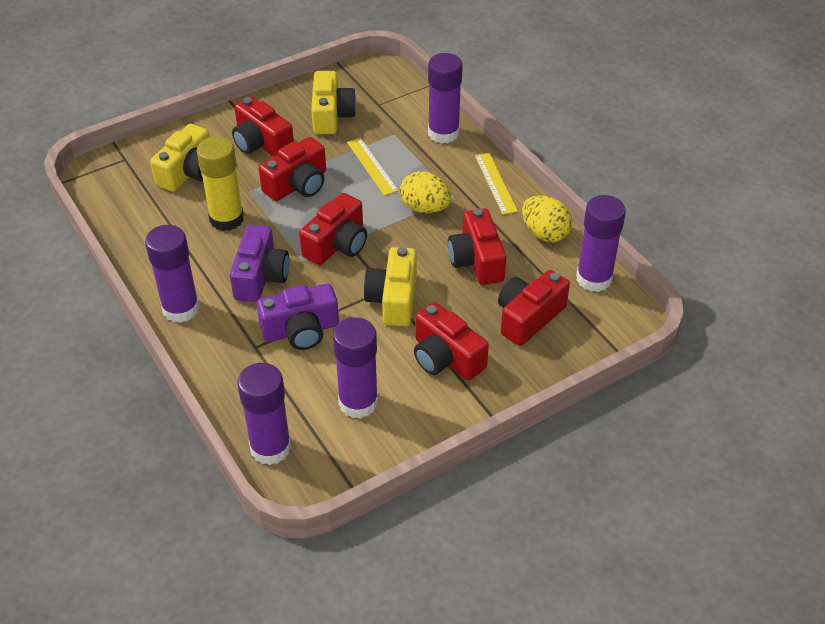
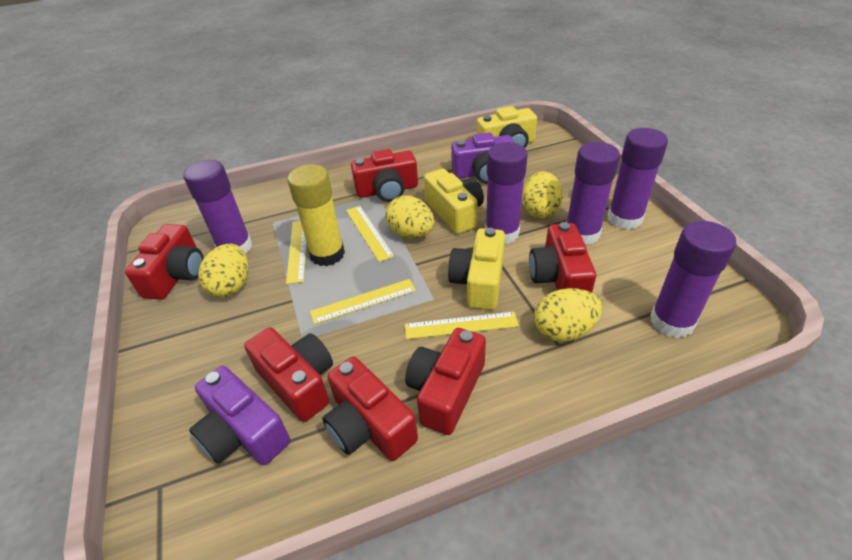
yellow egg: 2 -> 4
yellow ruler: 2 -> 4

